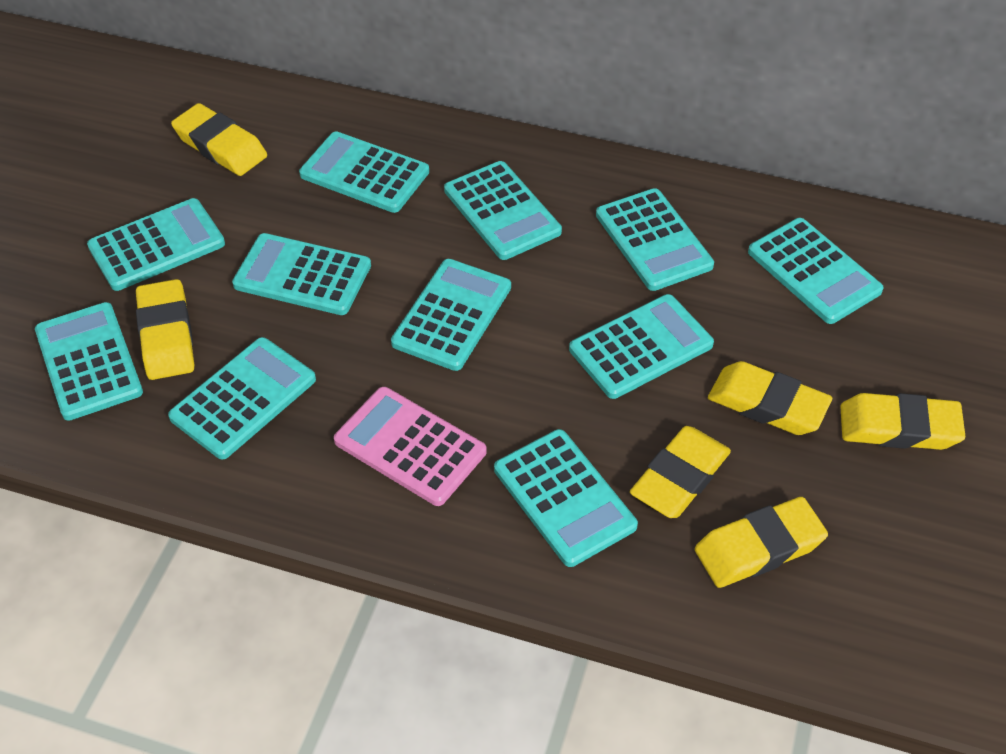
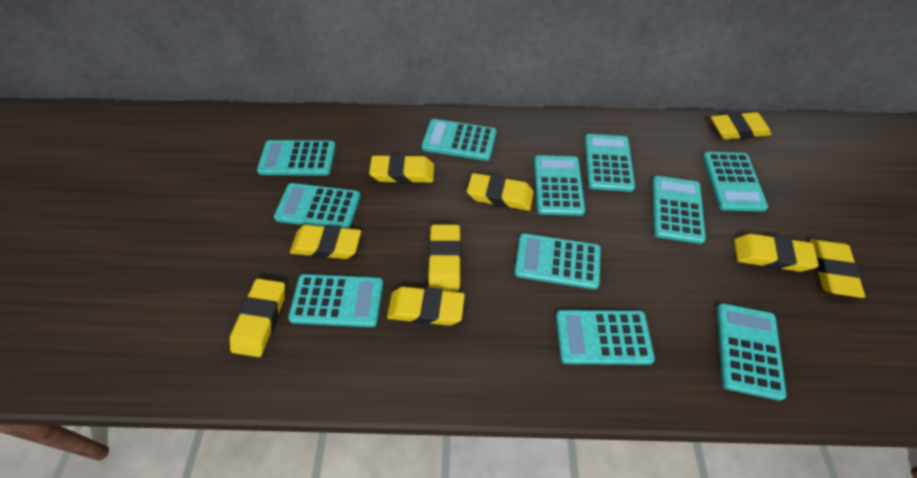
pink calculator: 1 -> 0
yellow eraser: 6 -> 9

